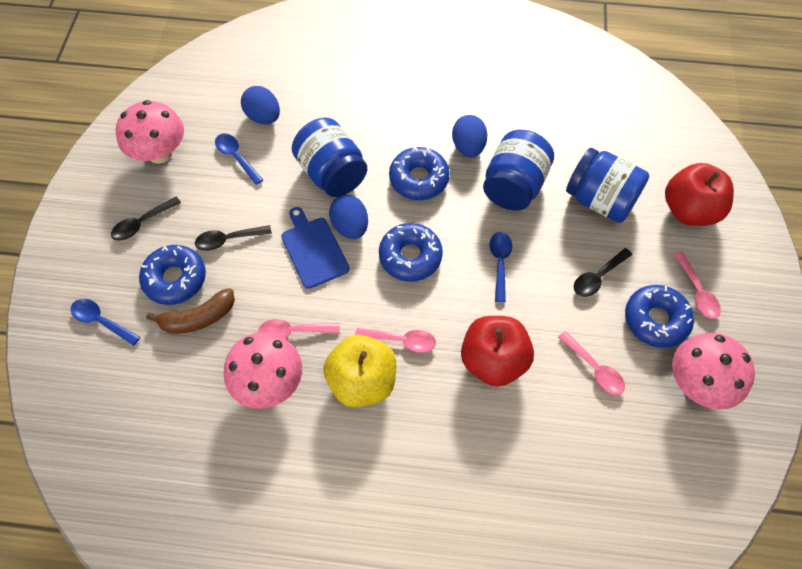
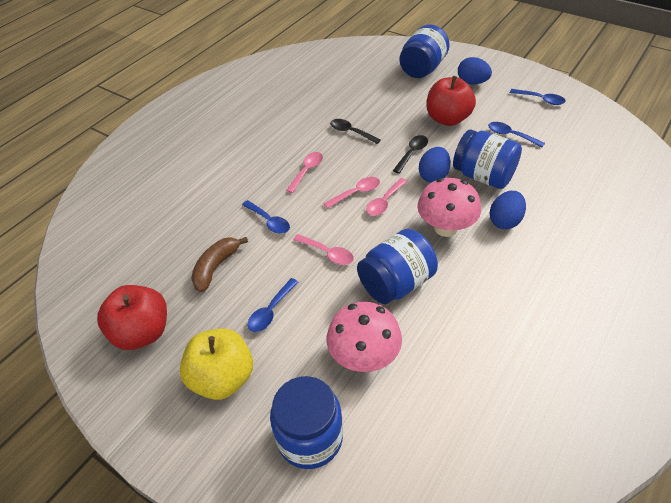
black spoon: 3 -> 2
blue cutting board: 1 -> 0
blue donut: 4 -> 0
blue jar: 3 -> 4
blue spoon: 3 -> 4
pink mushroom: 3 -> 2

